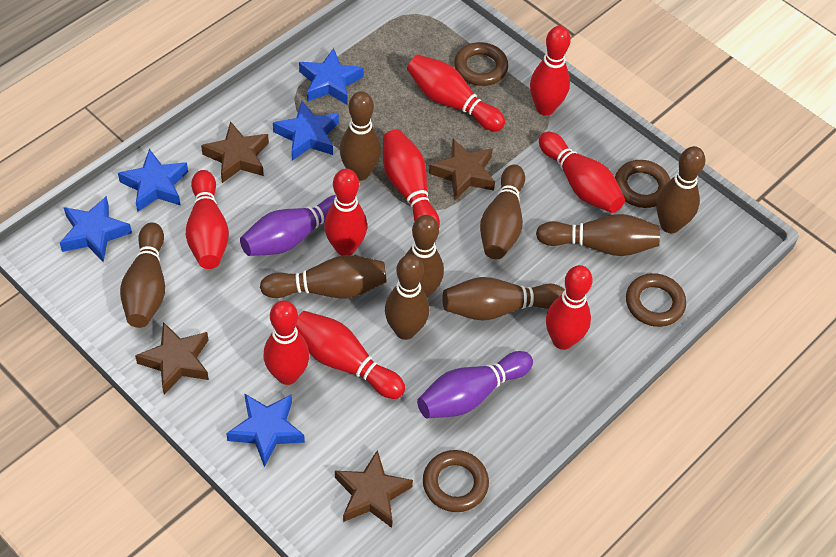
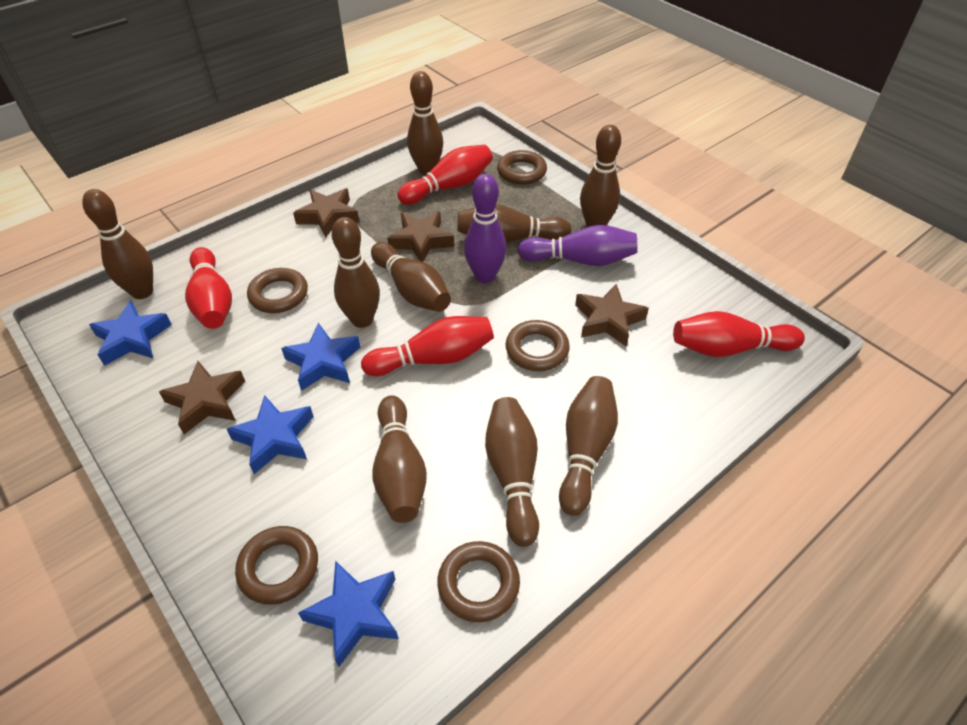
blue star: 5 -> 4
brown ring: 4 -> 5
red bowling pin: 9 -> 4

